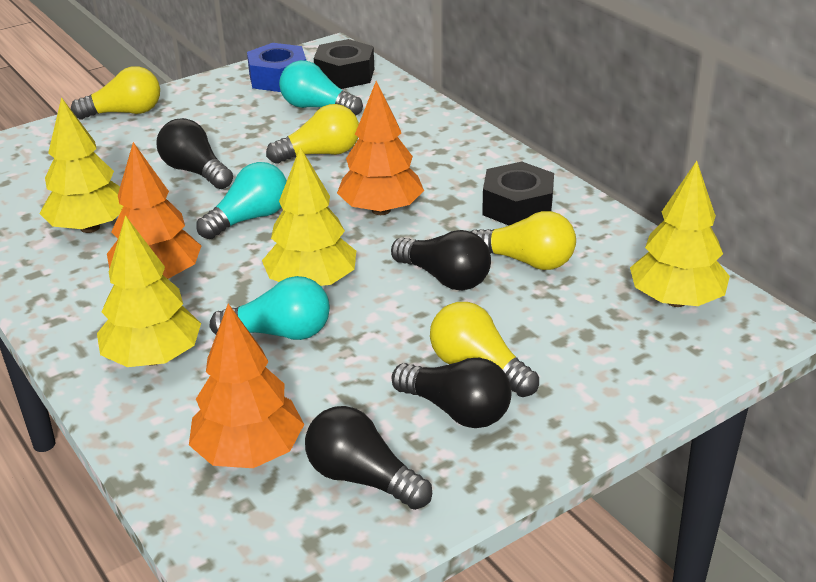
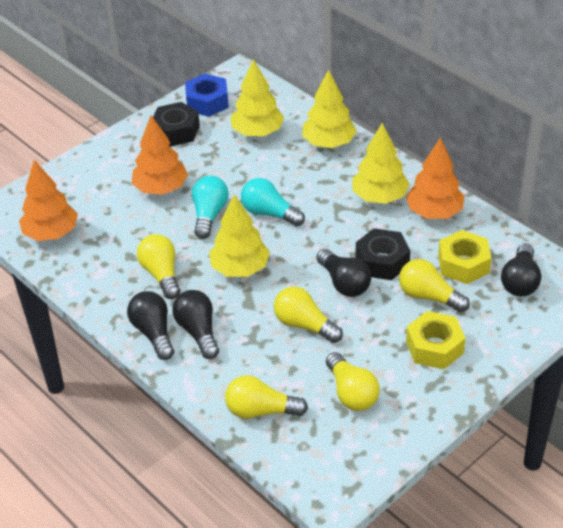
turquoise light bulb: 3 -> 2
yellow light bulb: 4 -> 5
yellow nut: 0 -> 2

